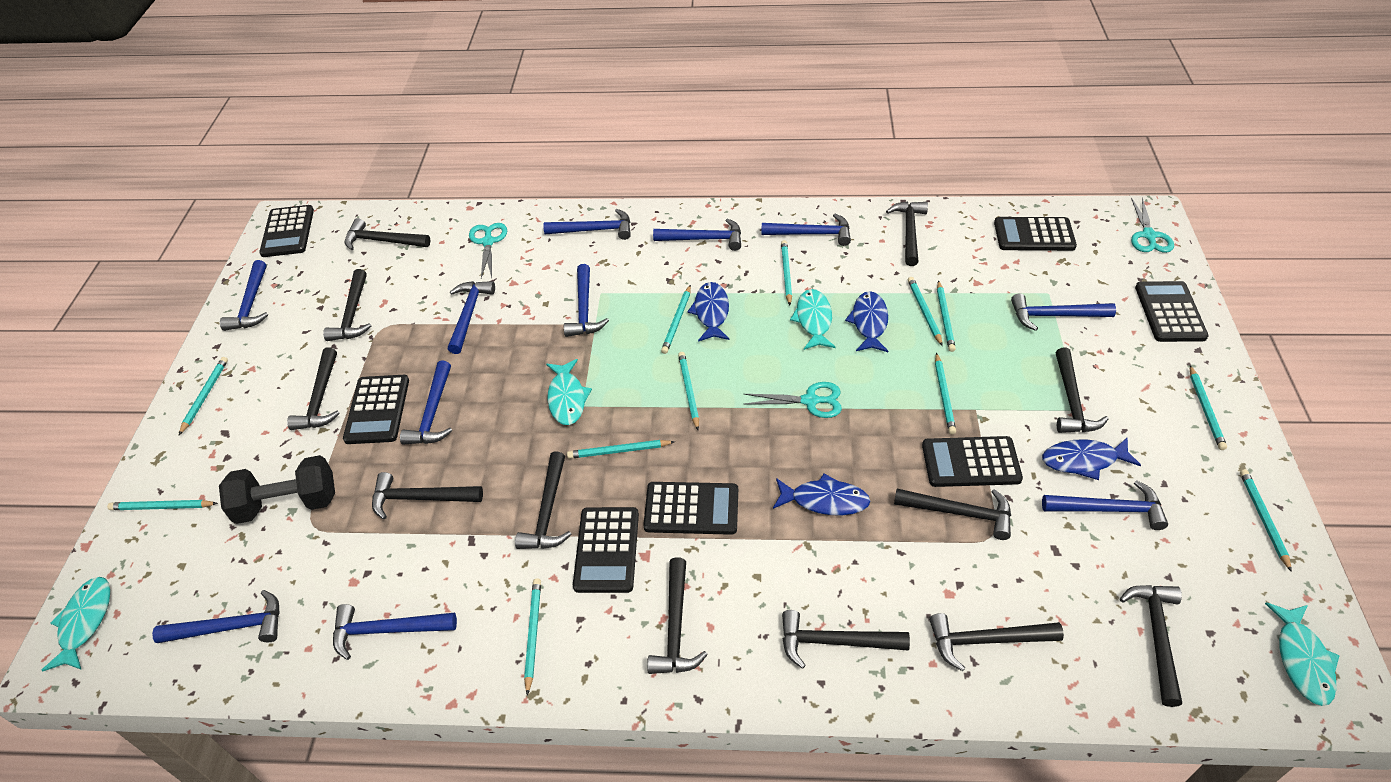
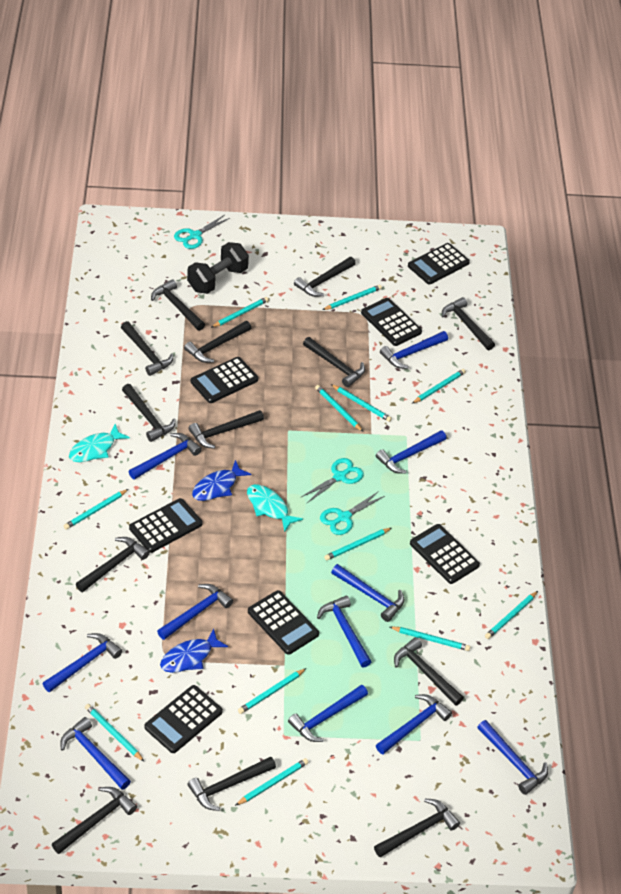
black hammer: 12 -> 13
blue fish: 4 -> 2
turquoise fish: 4 -> 2

